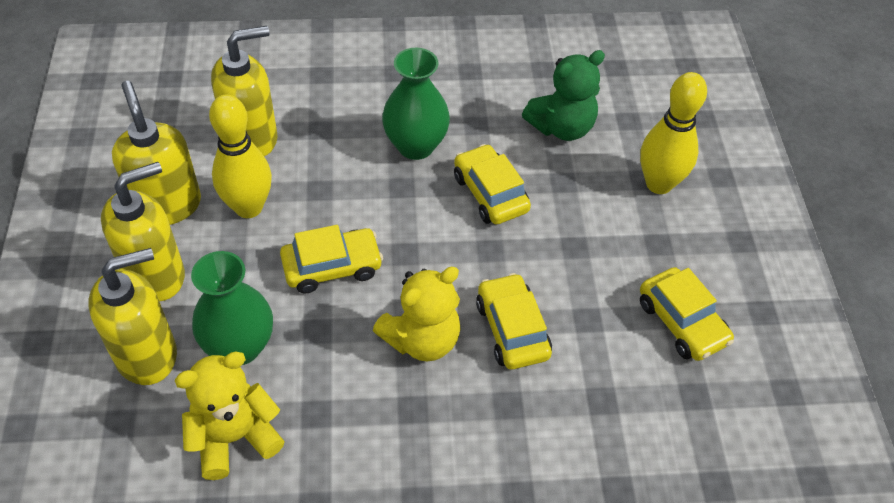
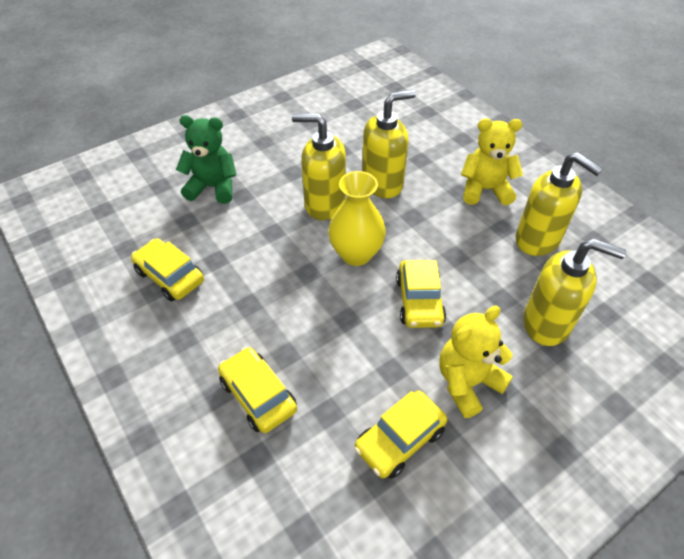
green vase: 2 -> 0
yellow bowling pin: 2 -> 0
yellow vase: 0 -> 1

